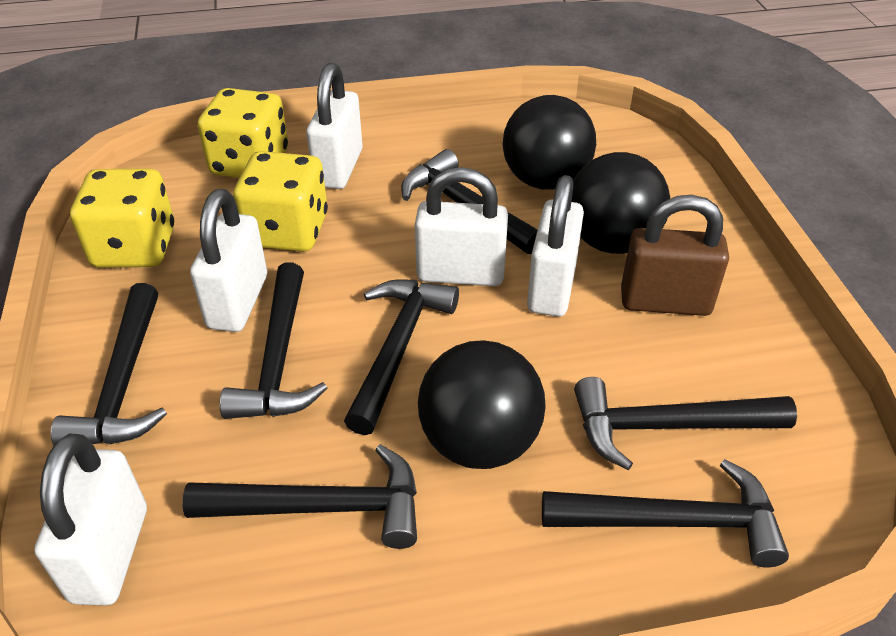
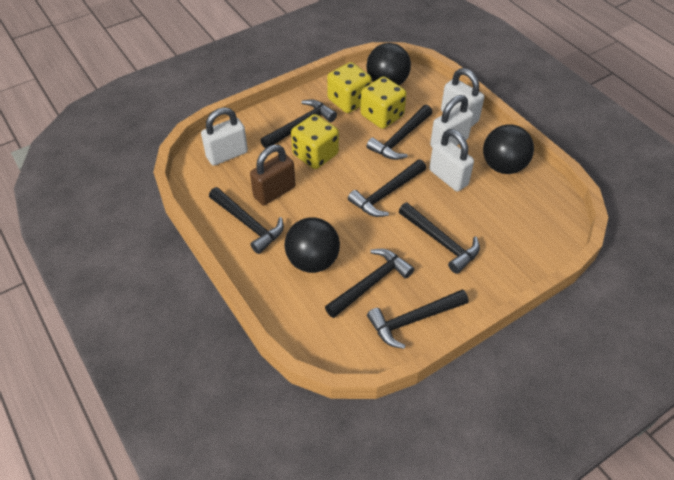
white padlock: 5 -> 4

